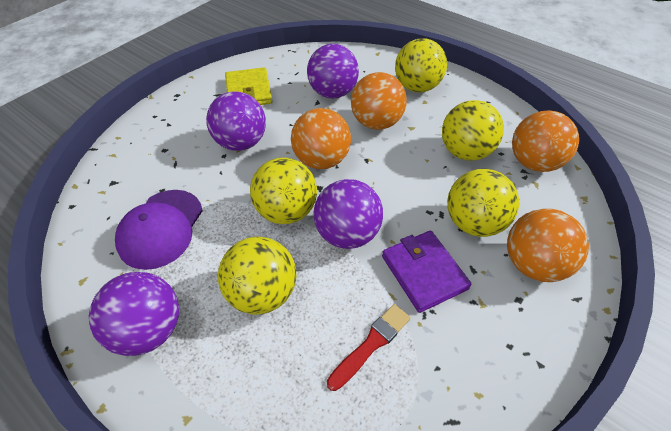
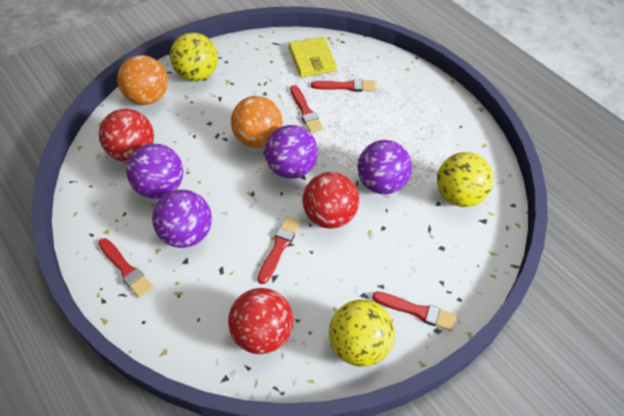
orange ball: 4 -> 2
purple cap: 1 -> 0
purple wallet: 1 -> 0
red ball: 0 -> 3
red brush: 1 -> 5
yellow ball: 5 -> 3

